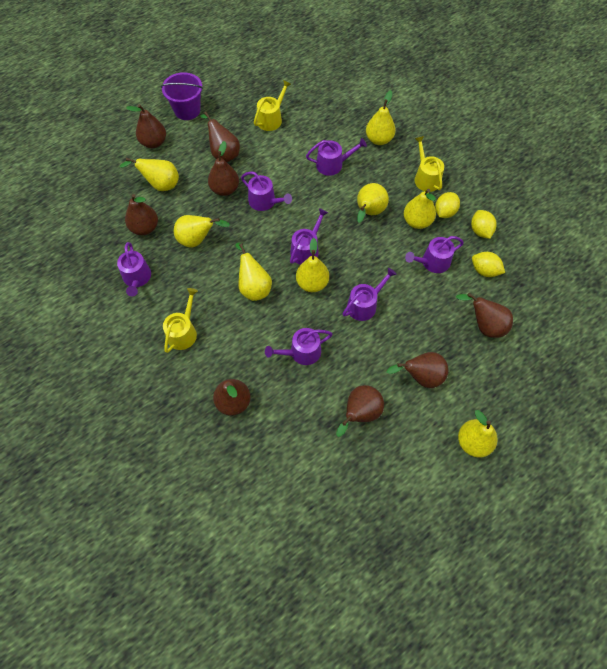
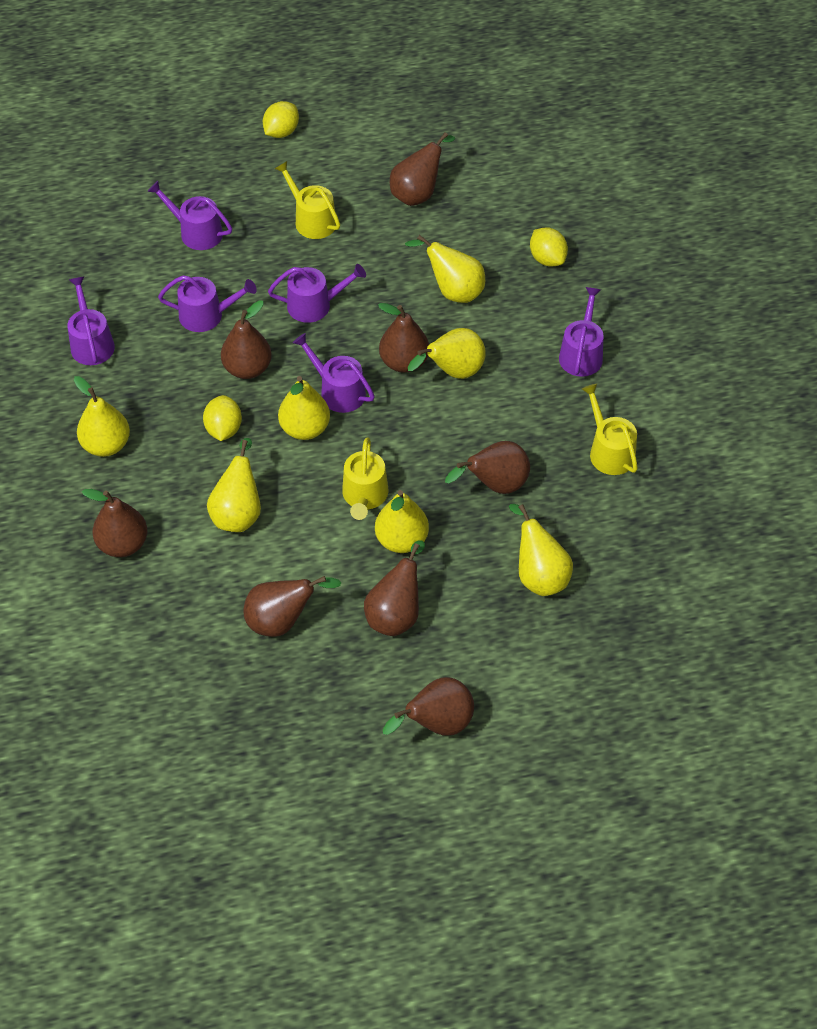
purple bucket: 1 -> 0
purple watering can: 7 -> 6
yellow pear: 8 -> 7

